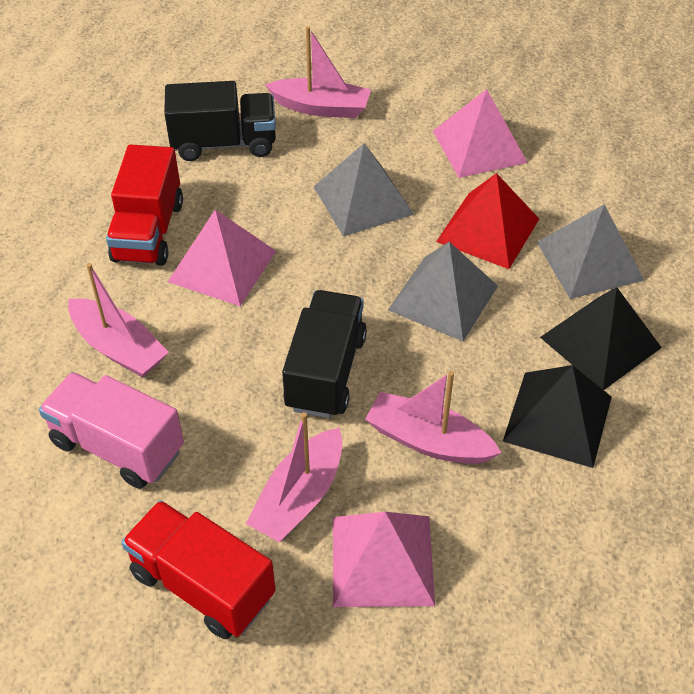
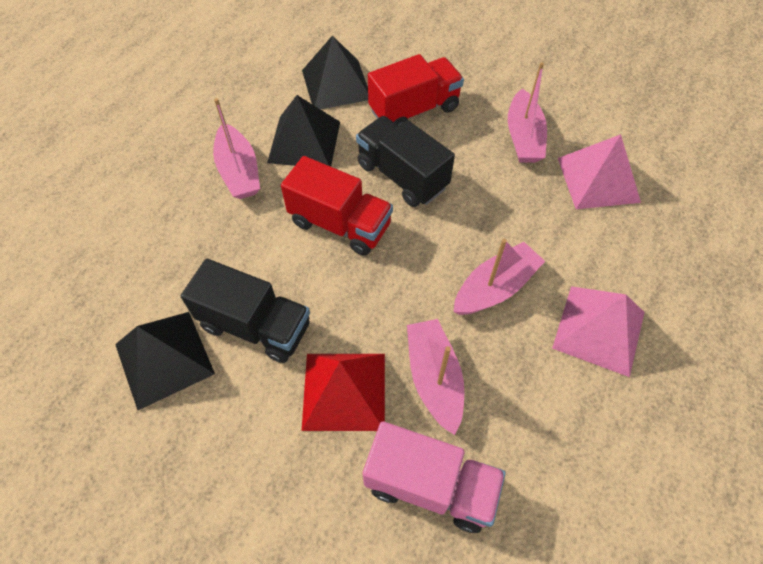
black pyramid: 2 -> 3
grey pyramid: 3 -> 0
pink pyramid: 3 -> 2

